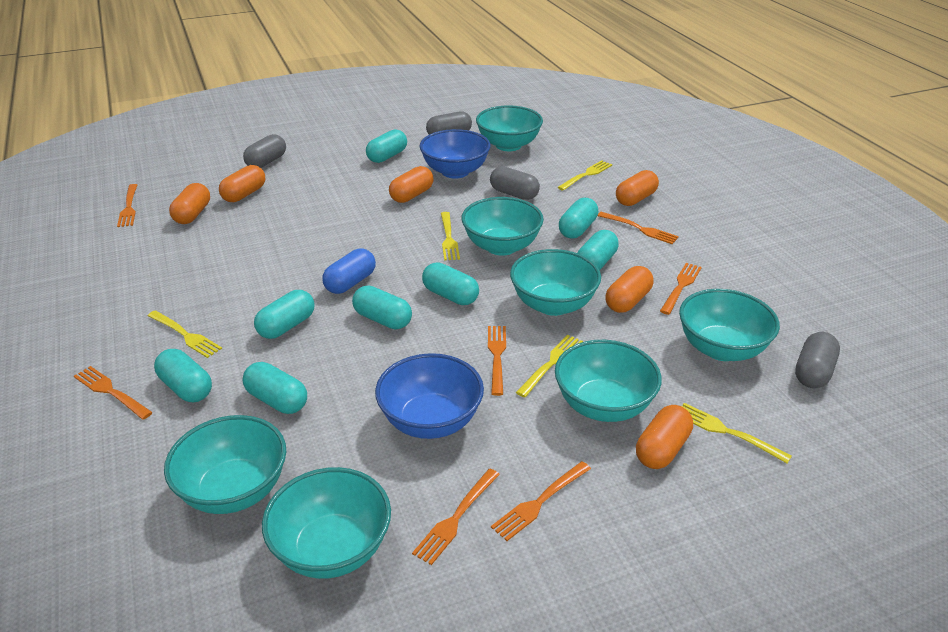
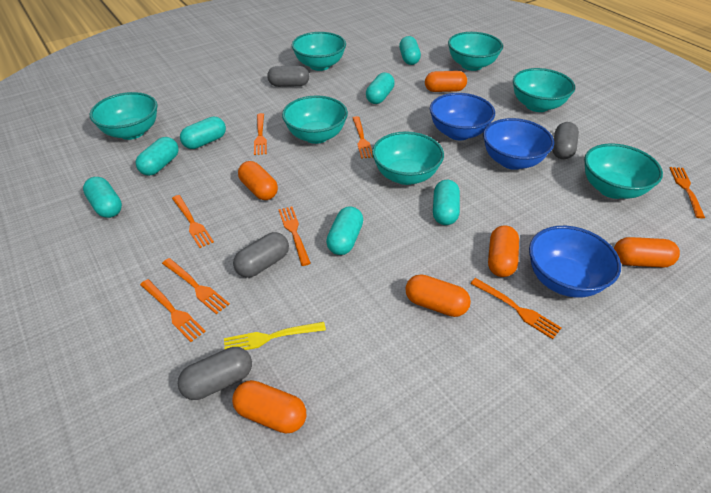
blue bowl: 2 -> 3
blue capsule: 1 -> 0
orange fork: 7 -> 8
turquoise capsule: 8 -> 7
yellow fork: 5 -> 1

